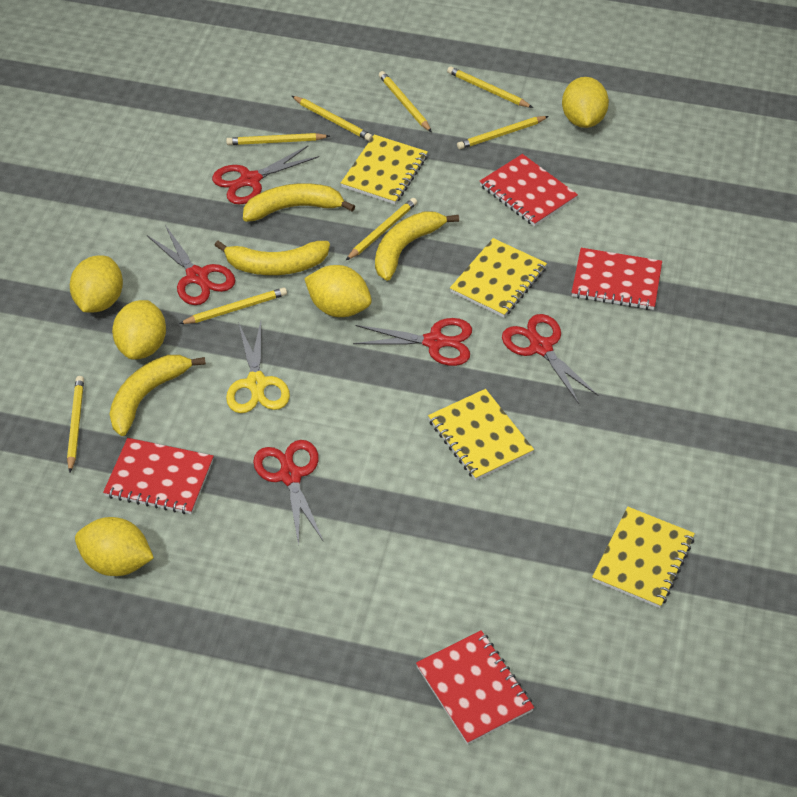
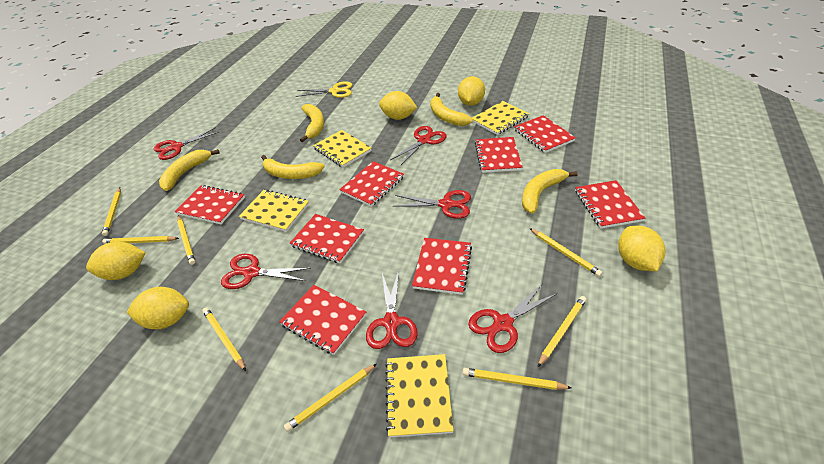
red notebook: 4 -> 8
red scissors: 5 -> 6
yellow banana: 4 -> 5

